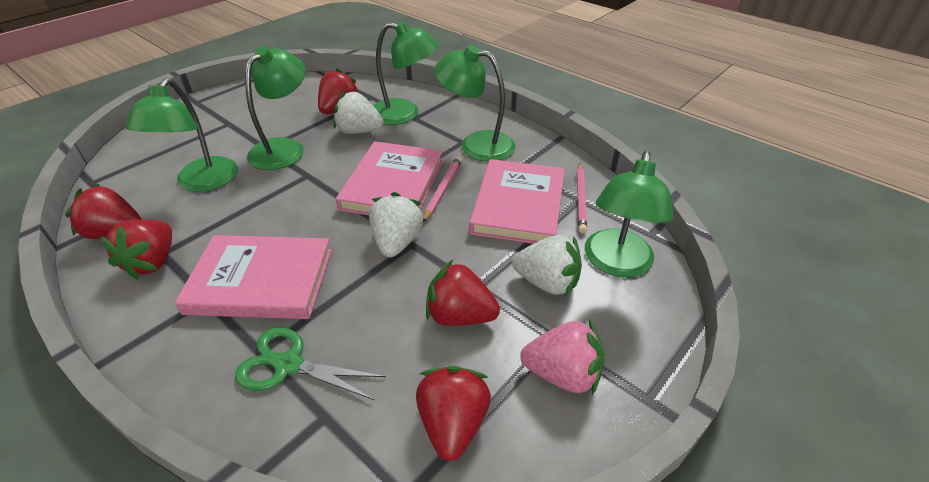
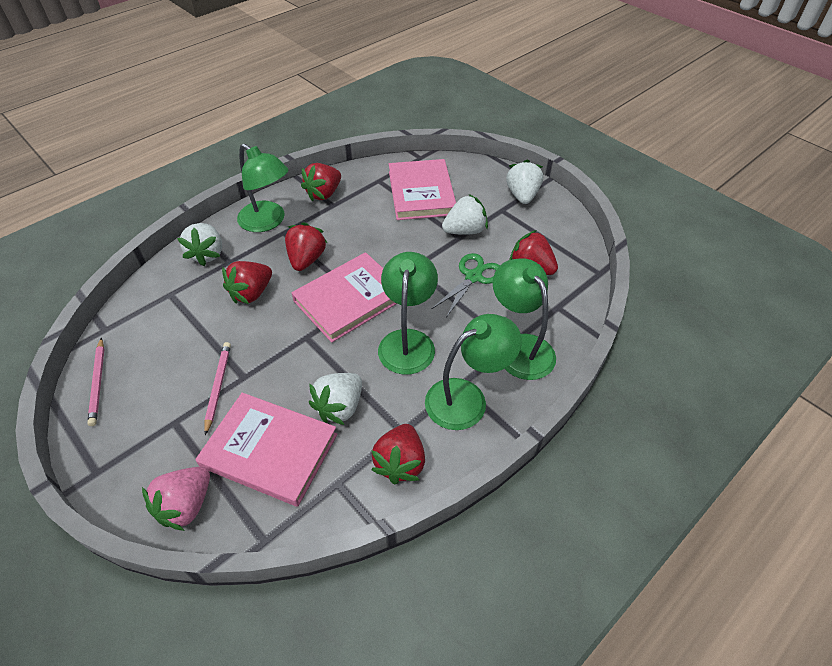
green lamp: 5 -> 4
white strawberry: 3 -> 4

